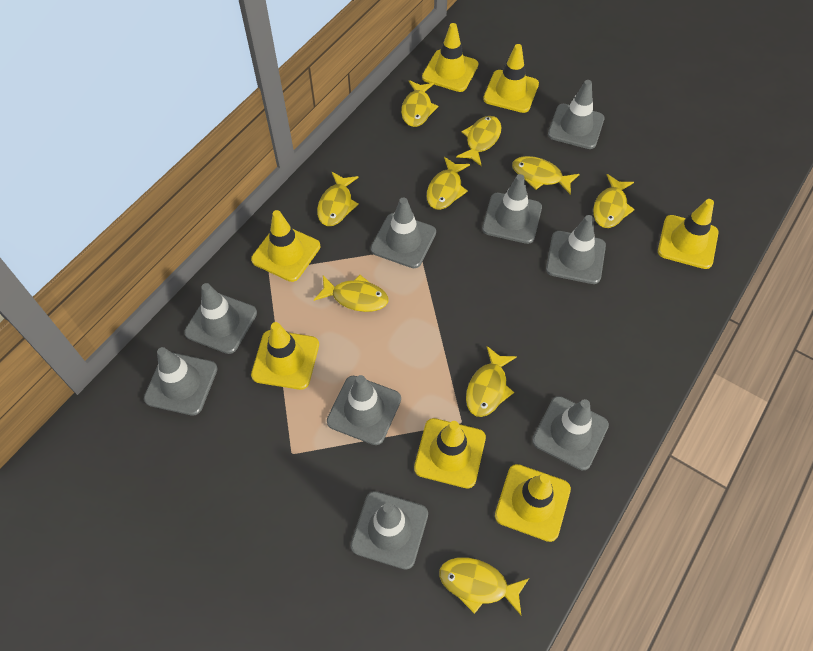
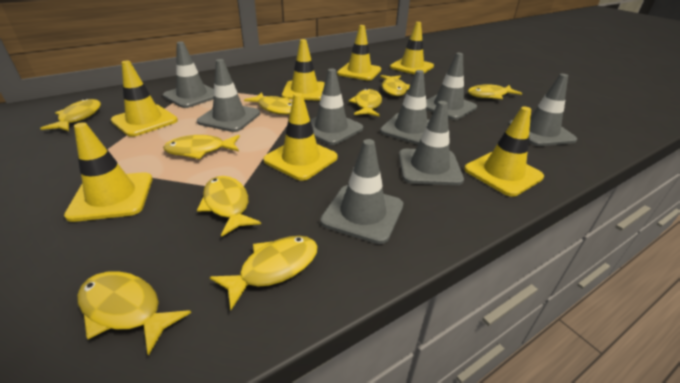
grey traffic cone: 9 -> 8

